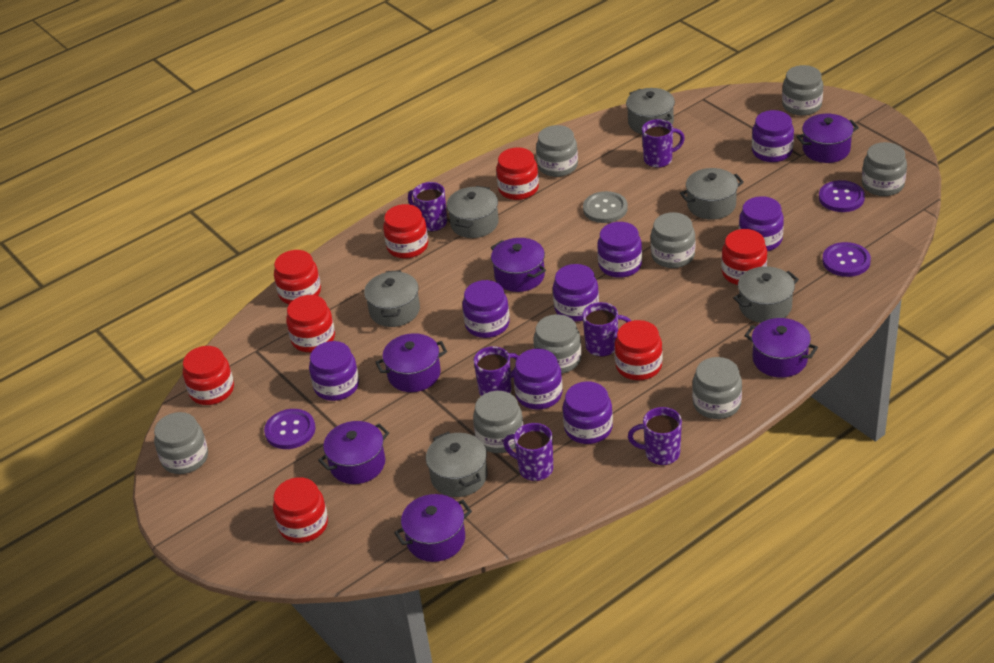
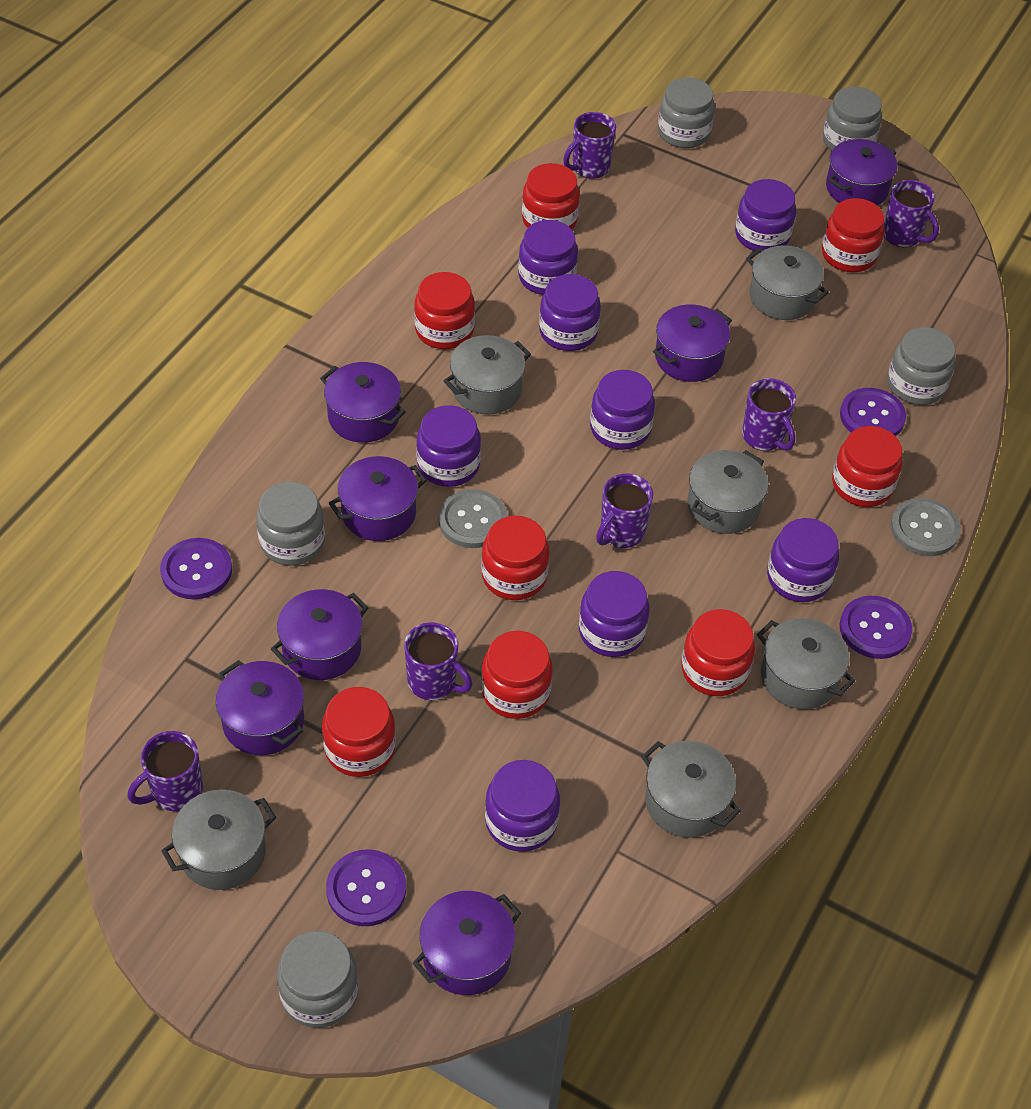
grey button: 1 -> 2
grey jar: 8 -> 5
purple button: 3 -> 4
purple pot: 6 -> 7

